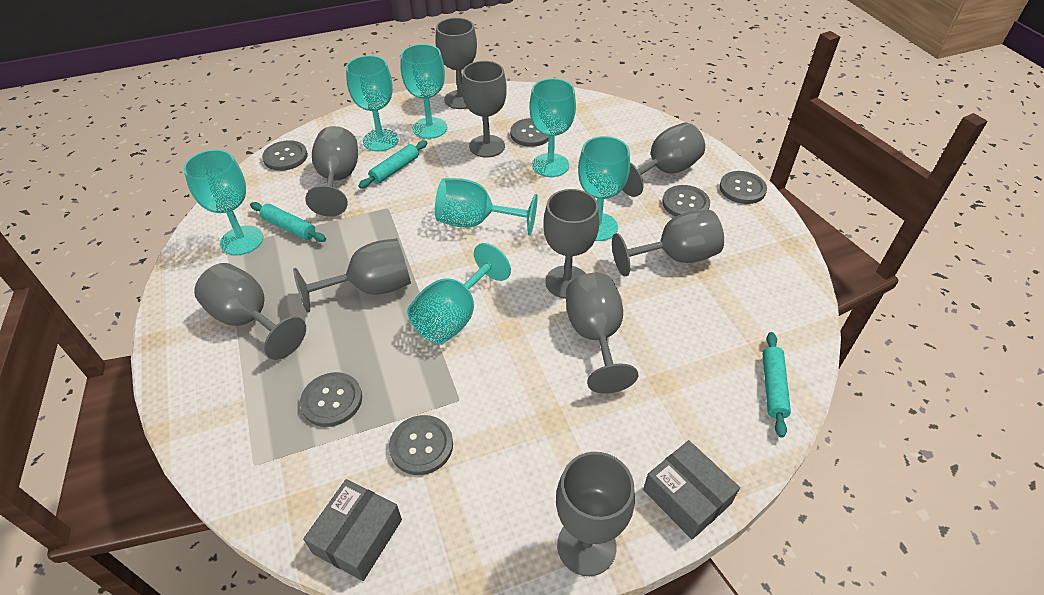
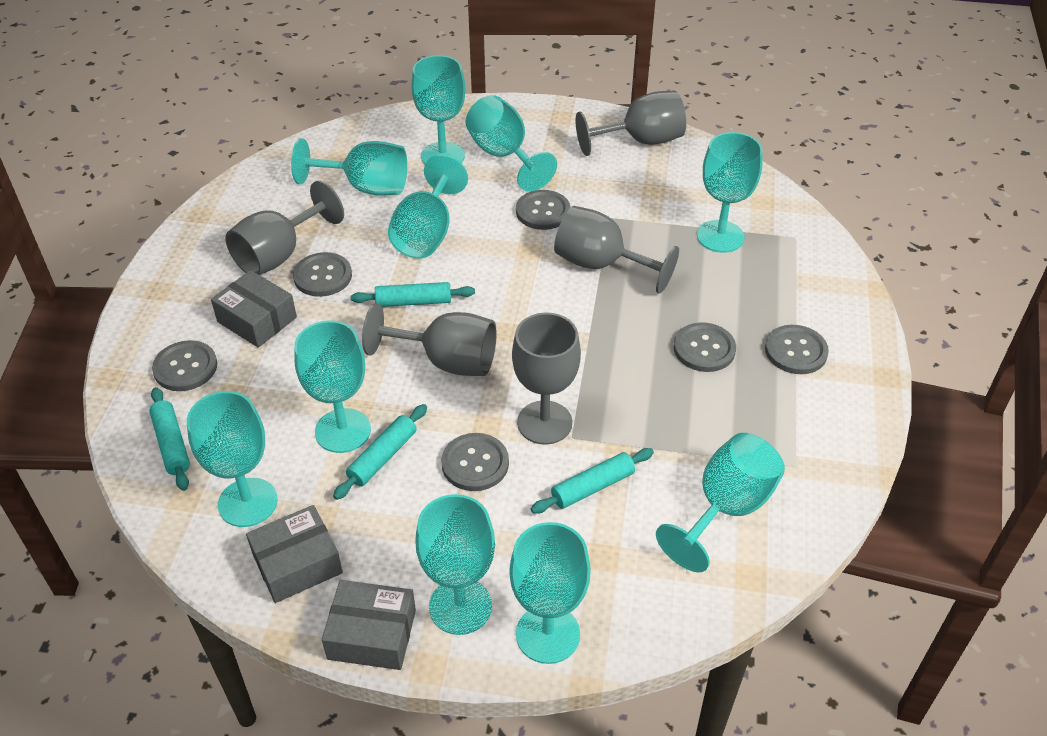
grey box: 2 -> 3
grey goblet: 10 -> 5
turquoise goblet: 7 -> 10
turquoise rolling pin: 3 -> 4

